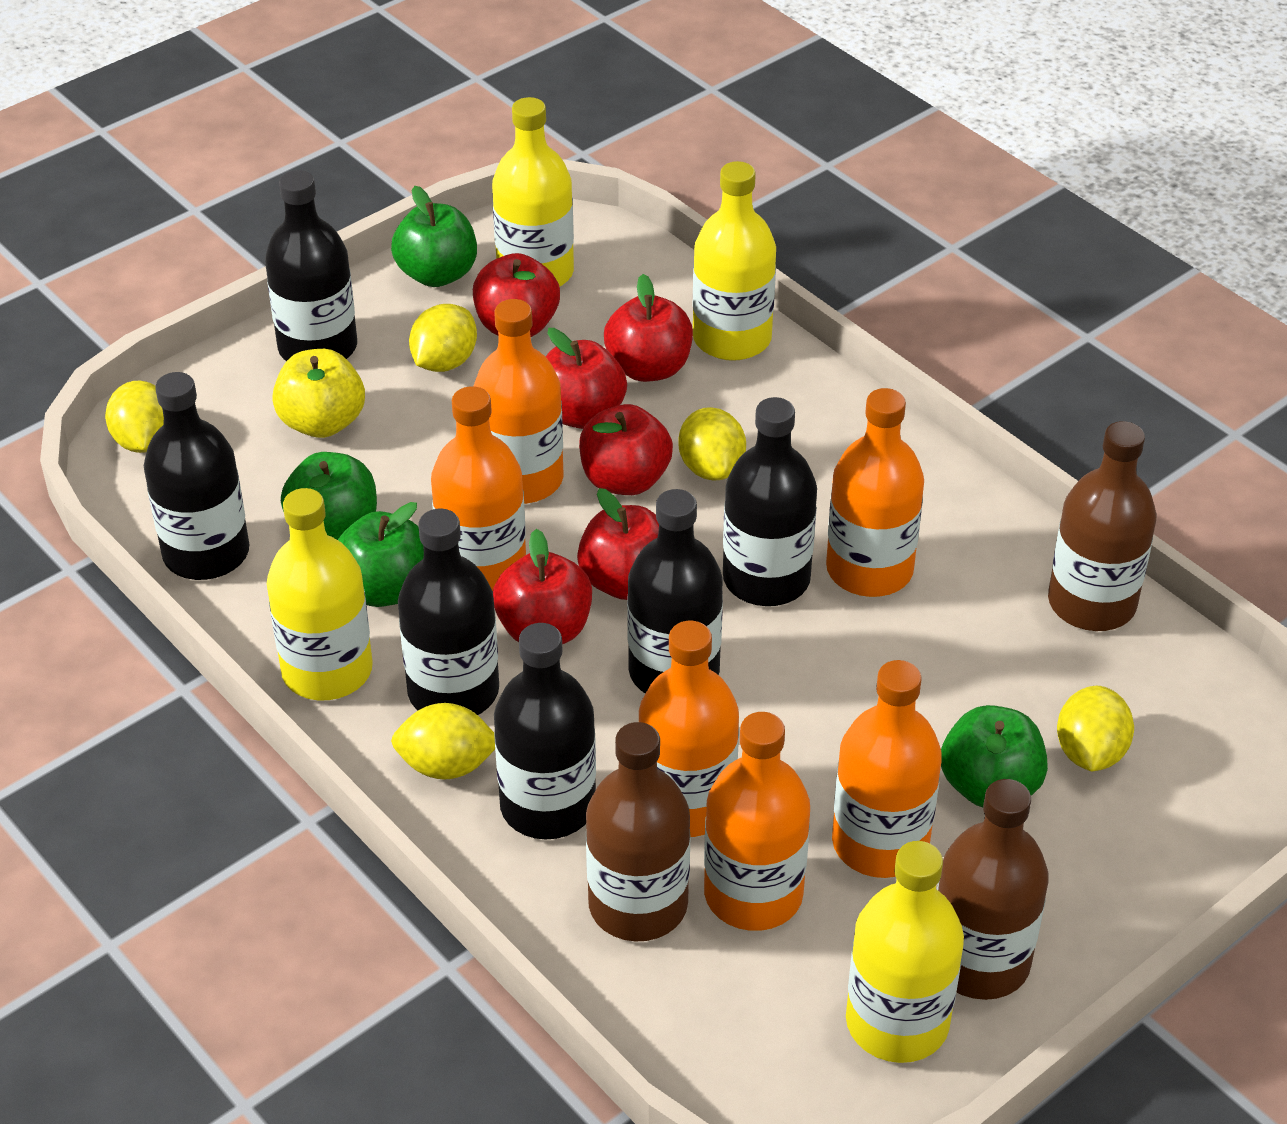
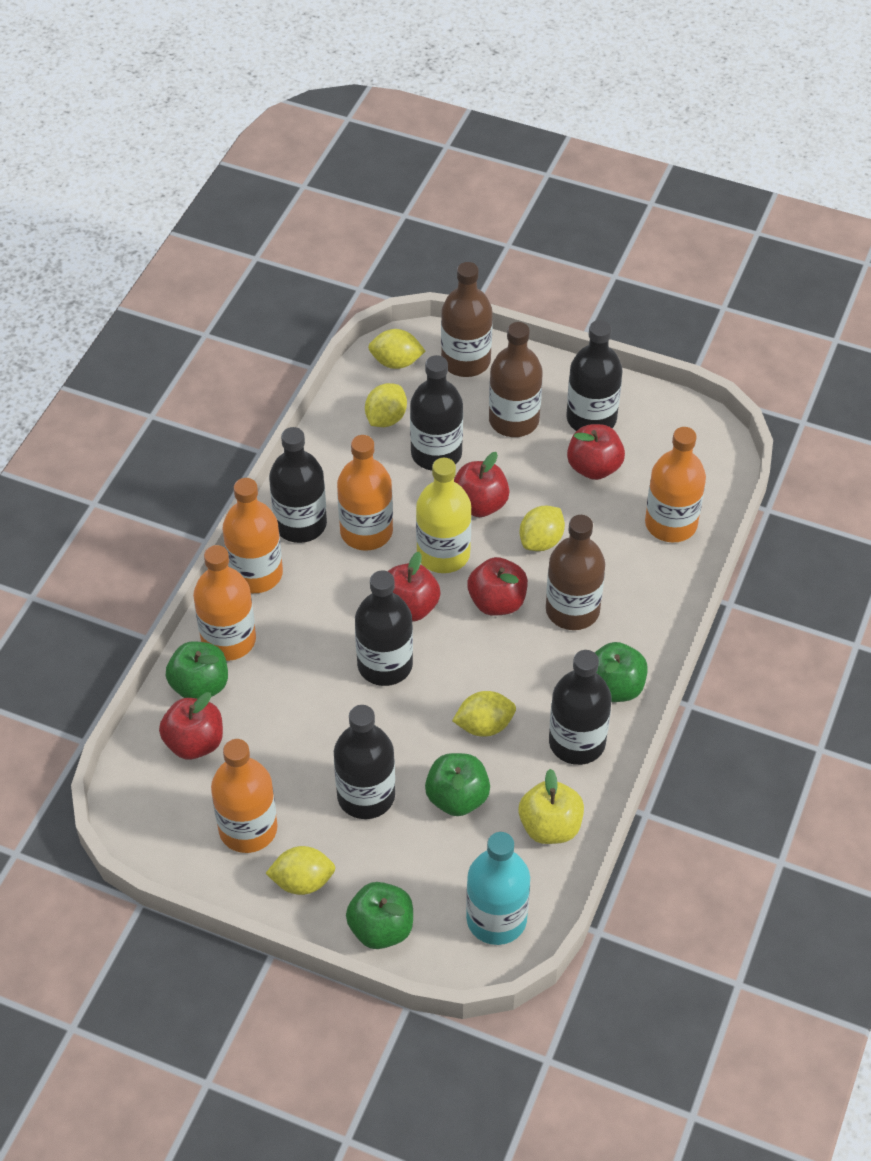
orange bottle: 6 -> 5
red apple: 6 -> 5
turquoise bottle: 0 -> 1
yellow bottle: 4 -> 1

